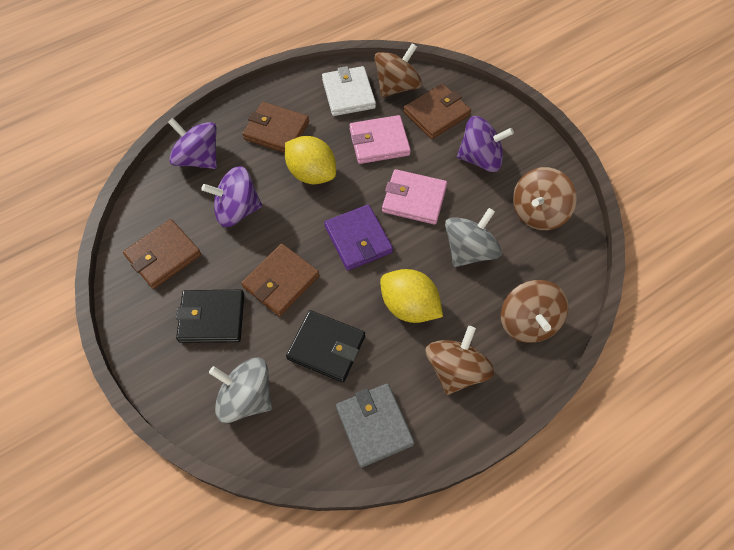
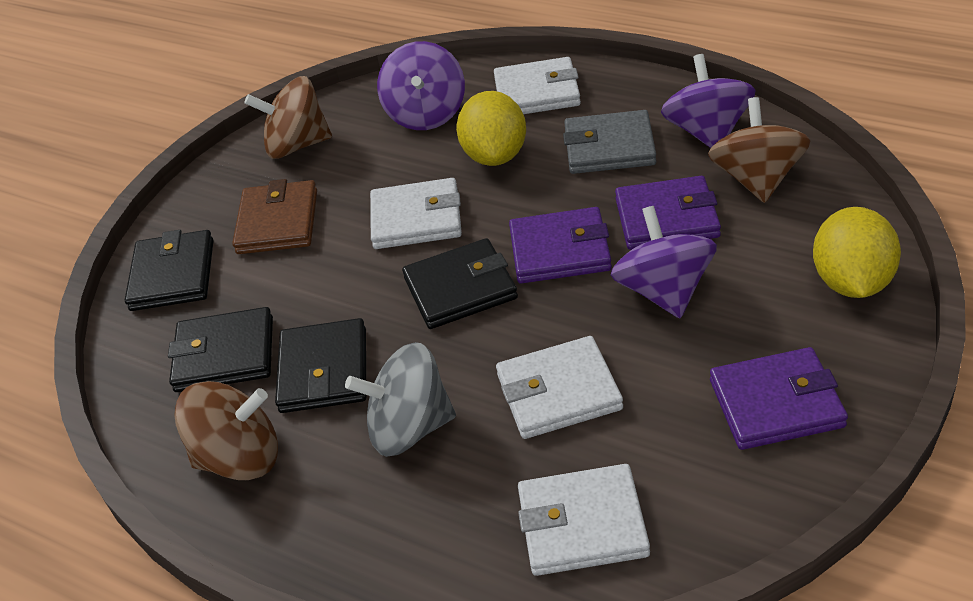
black wallet: 2 -> 4
brown spinning top: 4 -> 3
brown wallet: 4 -> 1
grey spinning top: 2 -> 1
pink wallet: 2 -> 0
purple wallet: 1 -> 3
white wallet: 1 -> 4

